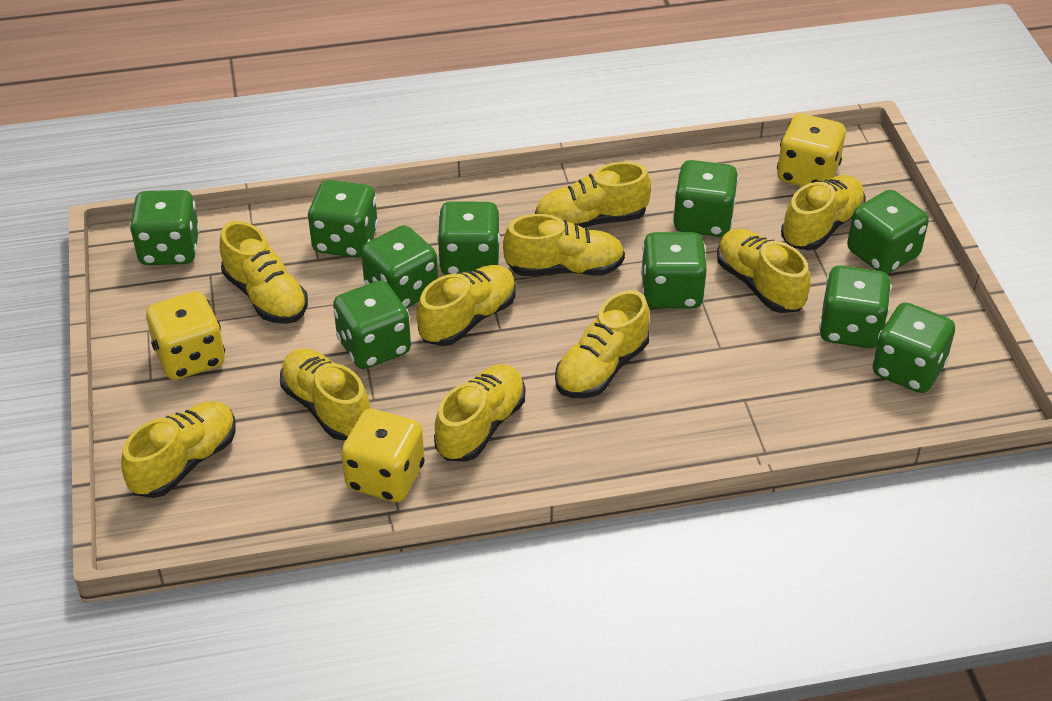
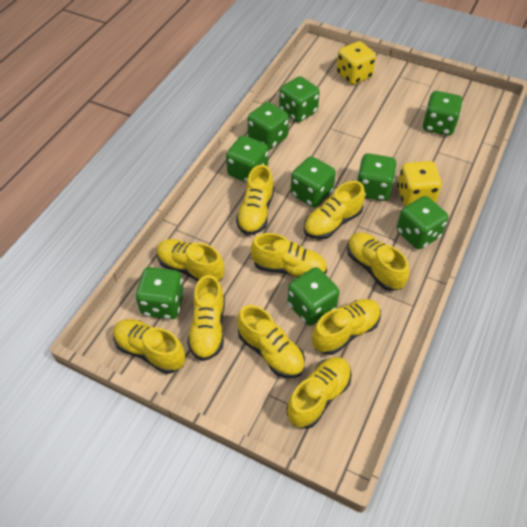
green dice: 10 -> 9
yellow dice: 3 -> 2

